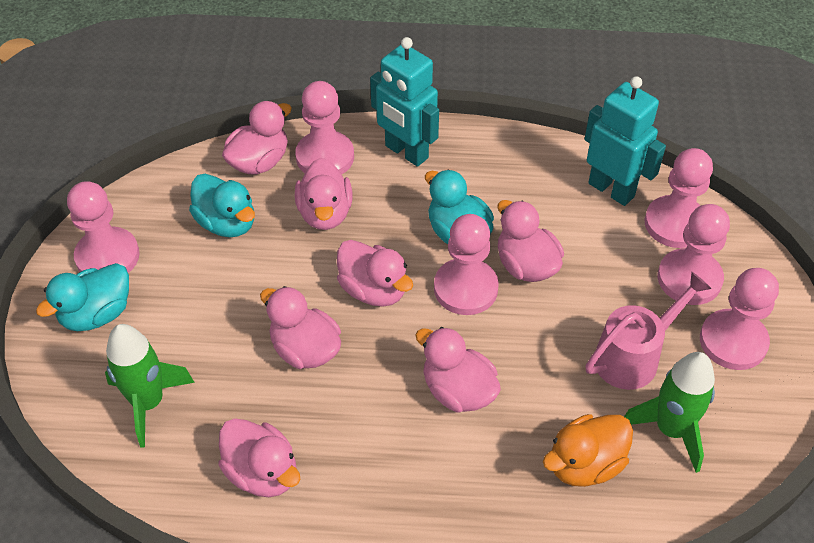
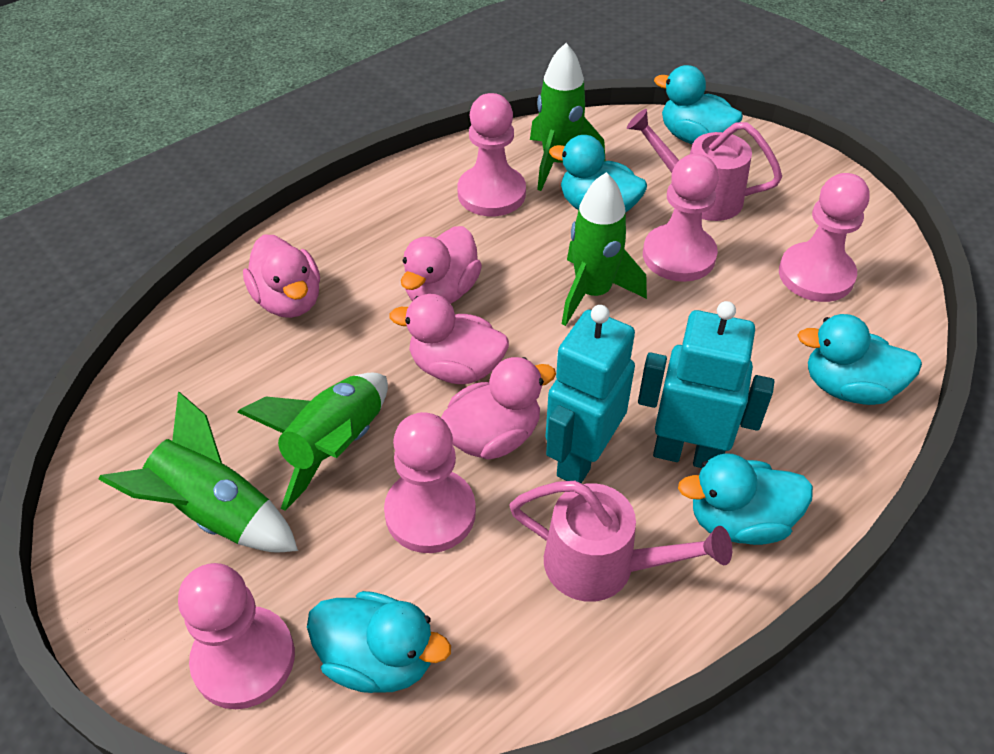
green rocket: 2 -> 4
orange duck: 1 -> 0
pink duck: 7 -> 4
pink pawn: 6 -> 5
pink watering can: 1 -> 2
turquoise duck: 3 -> 5

